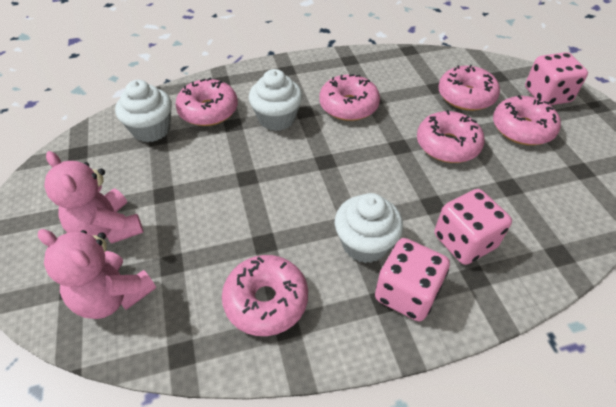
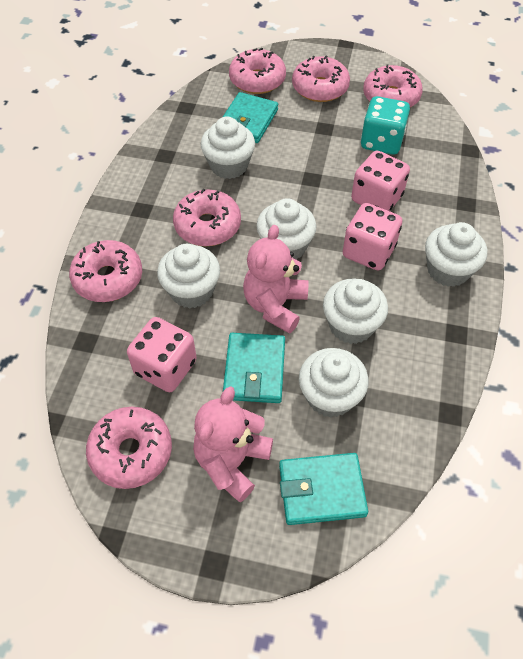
turquoise dice: 0 -> 1
turquoise wallet: 0 -> 3
white cupcake: 3 -> 6

